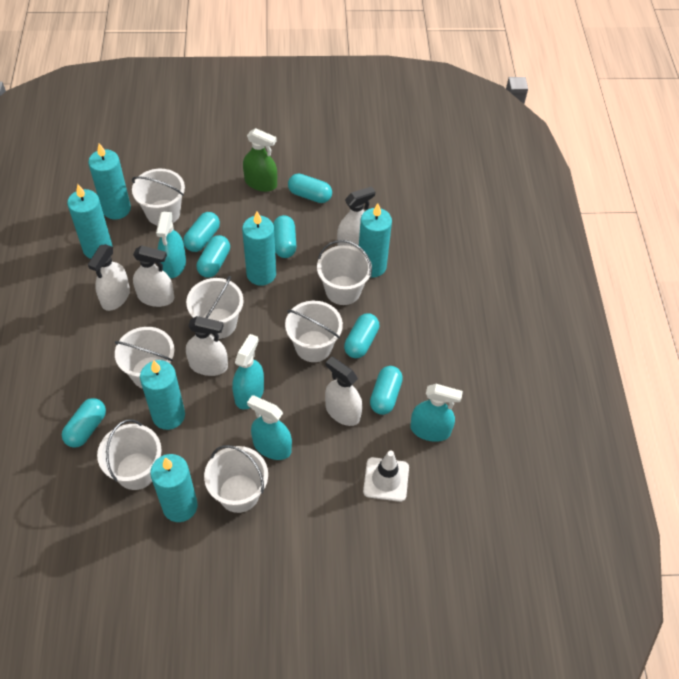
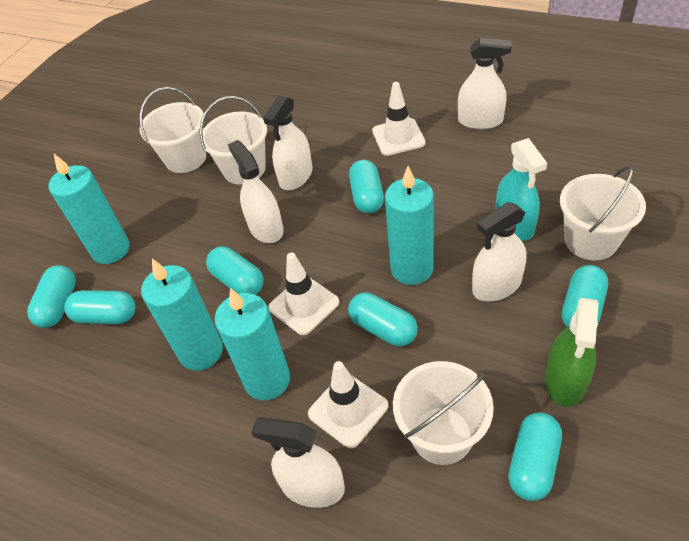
turquoise candle: 6 -> 4
turquoise spray bottle: 4 -> 1
white bucket: 7 -> 4
white traffic cone: 1 -> 3

